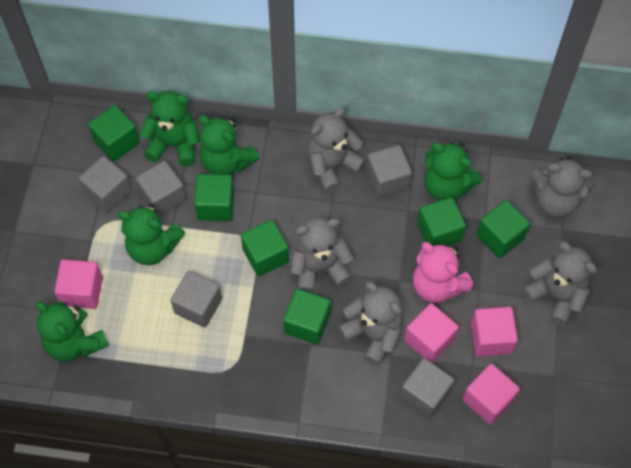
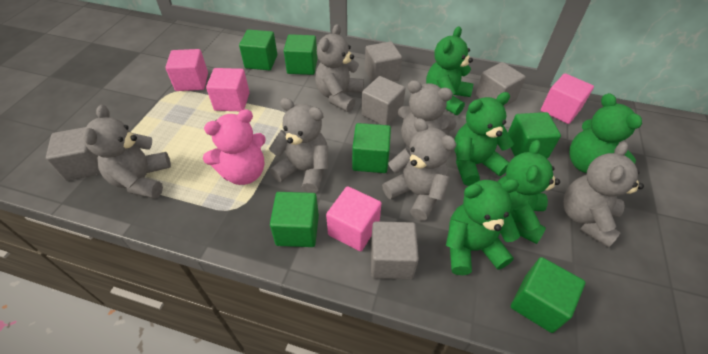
grey teddy bear: 5 -> 6

